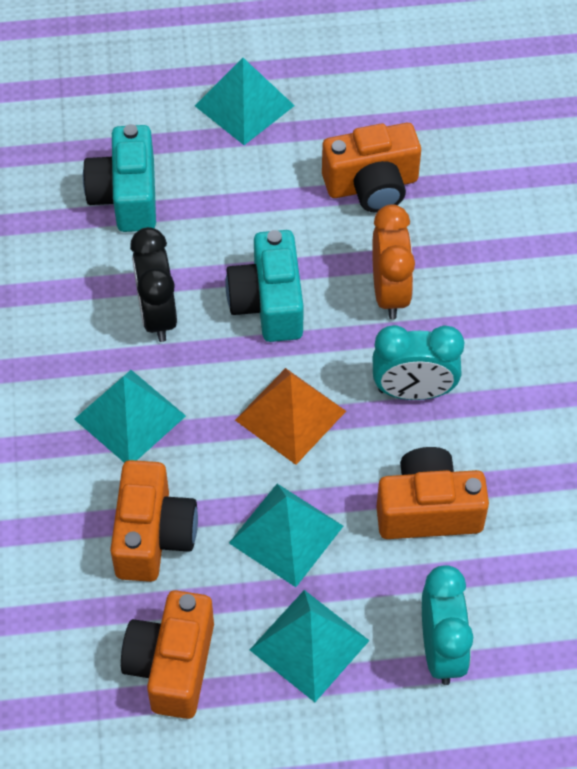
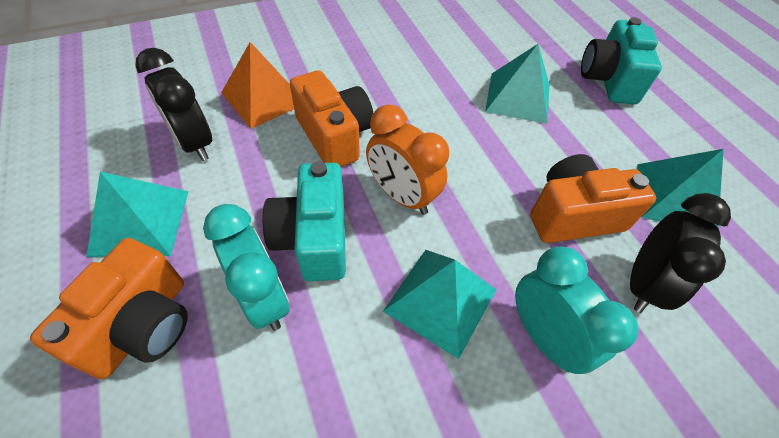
black clock: 1 -> 2
orange camera: 4 -> 3

